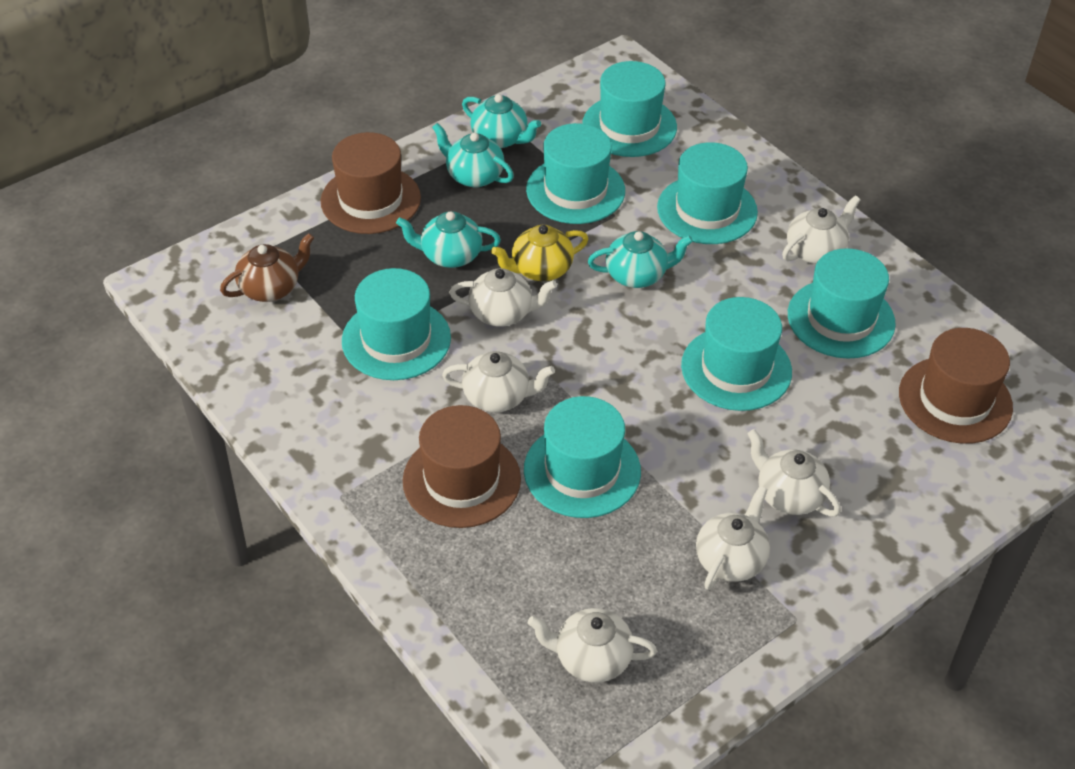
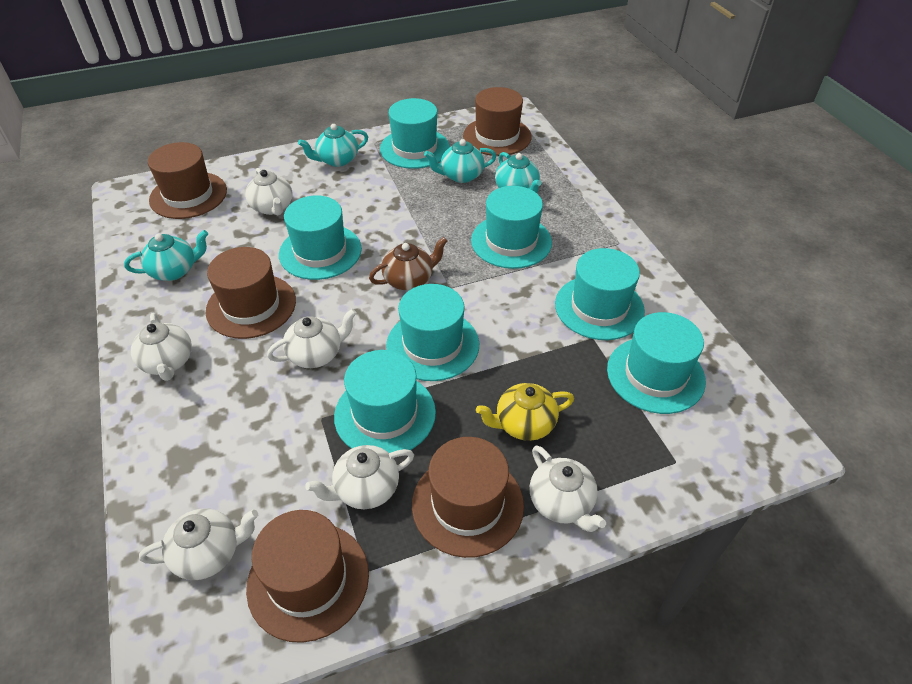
brown hat: 3 -> 5

